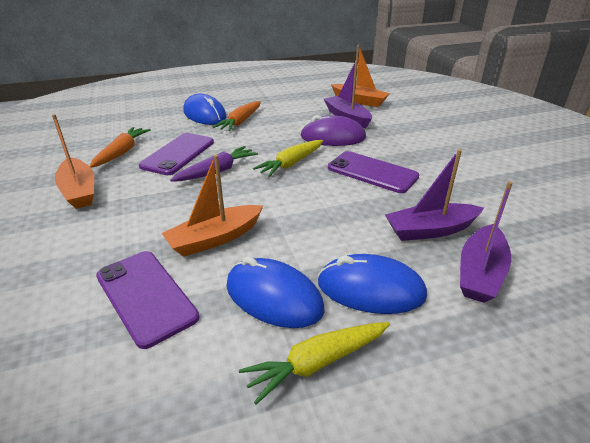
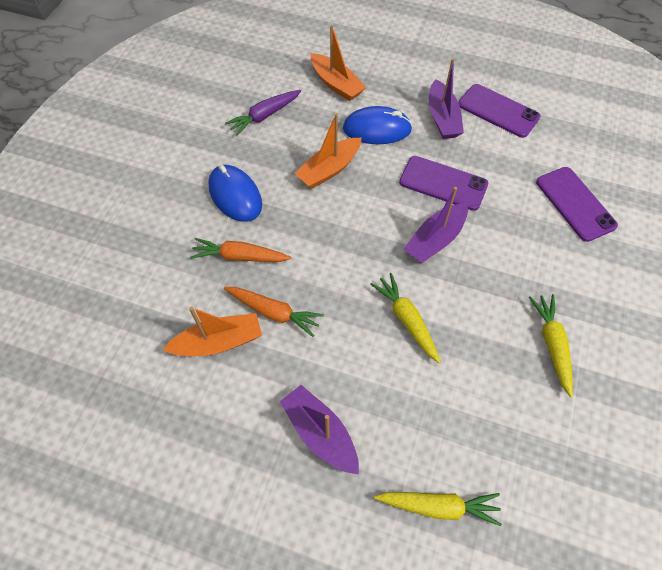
blue mouse: 3 -> 2
purple mouse: 1 -> 0
yellow carrot: 2 -> 3

